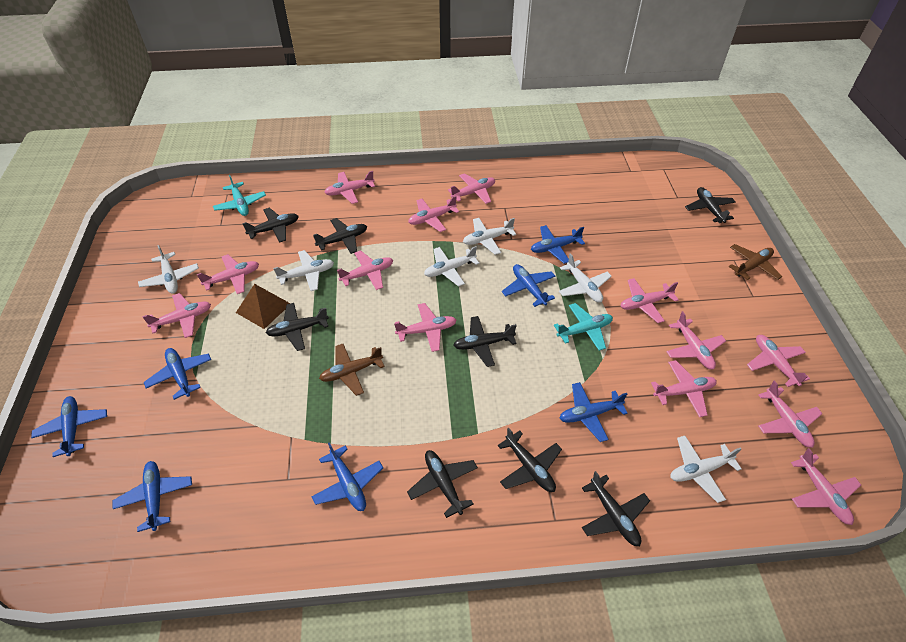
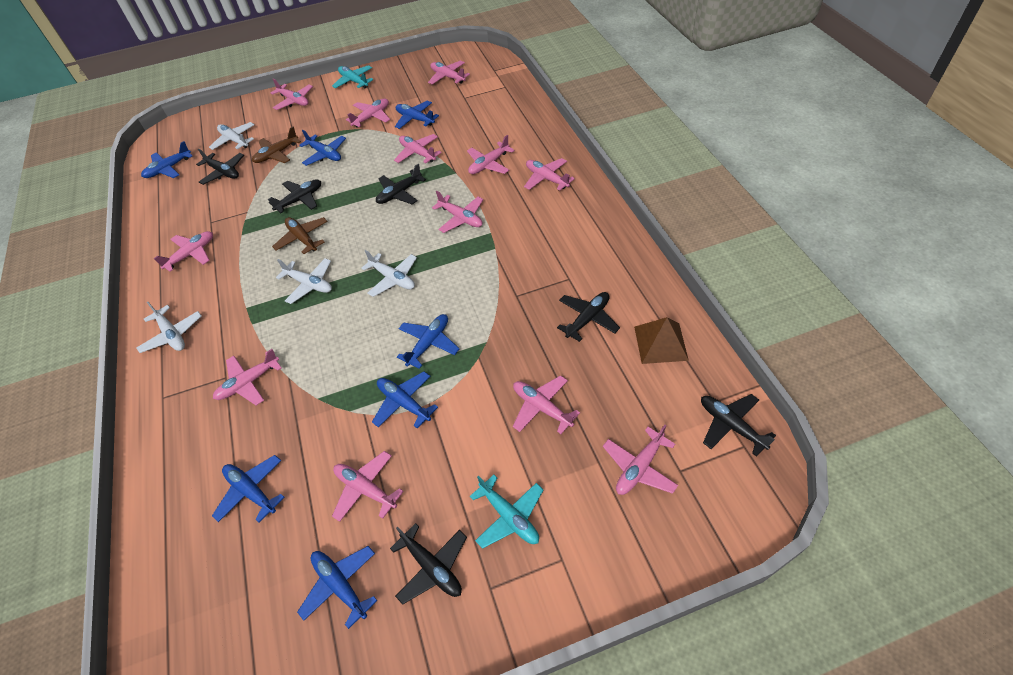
black plane: 8 -> 6
pink plane: 13 -> 12
white plane: 6 -> 4

